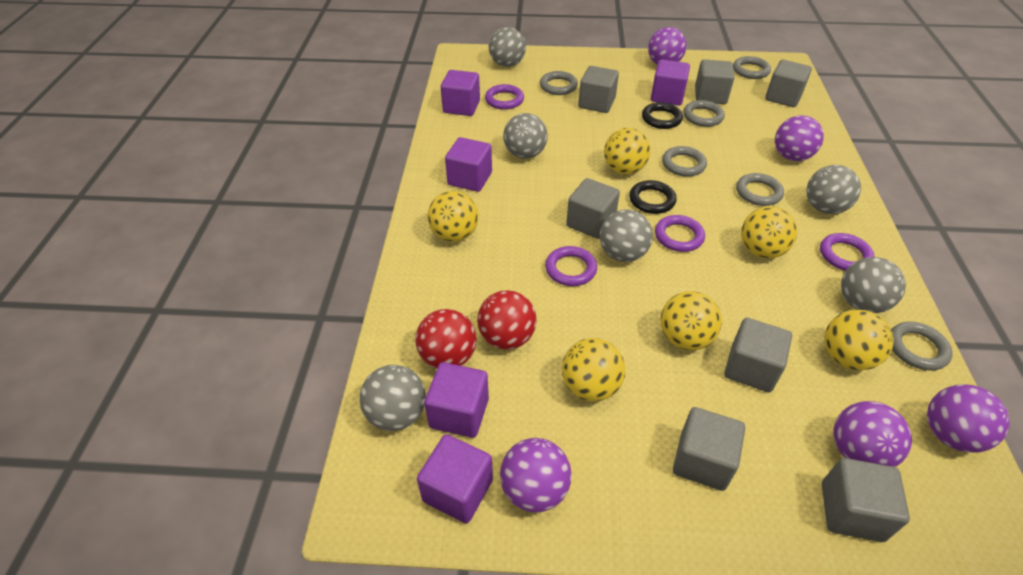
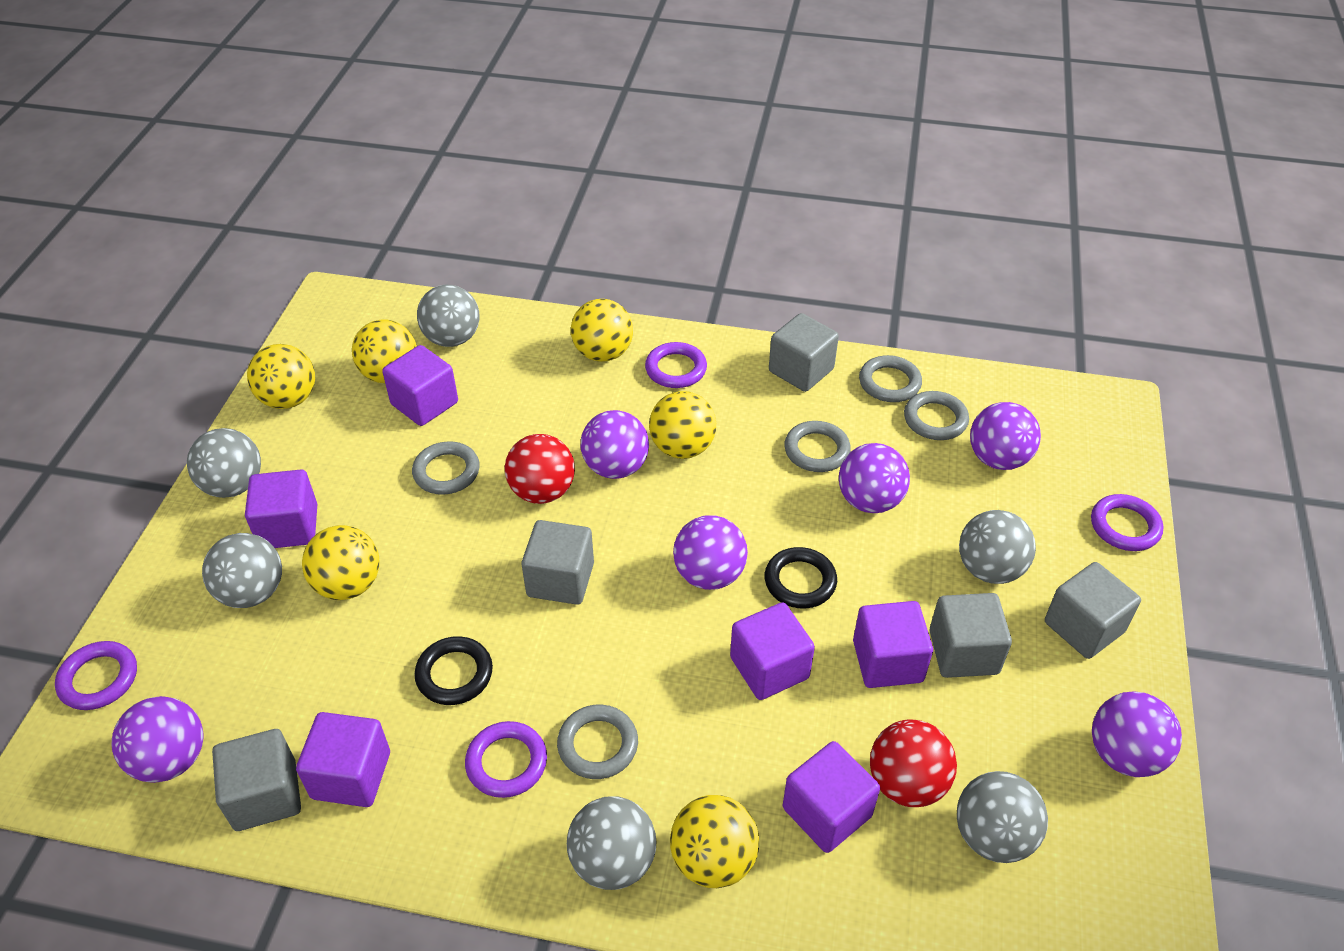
grey cube: 7 -> 5
grey ring: 6 -> 5
purple ball: 5 -> 6
purple cube: 5 -> 6

